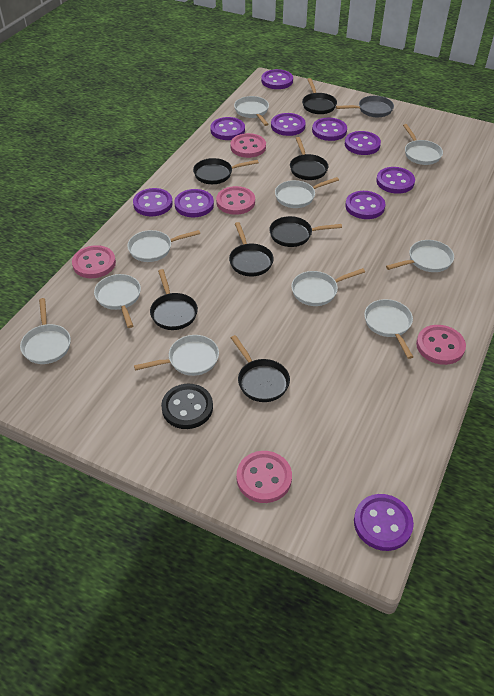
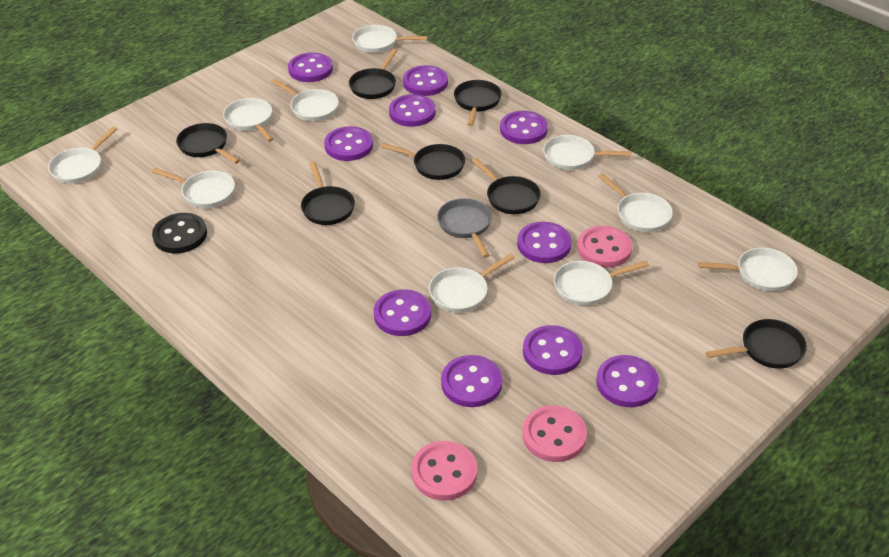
pink button: 5 -> 3

